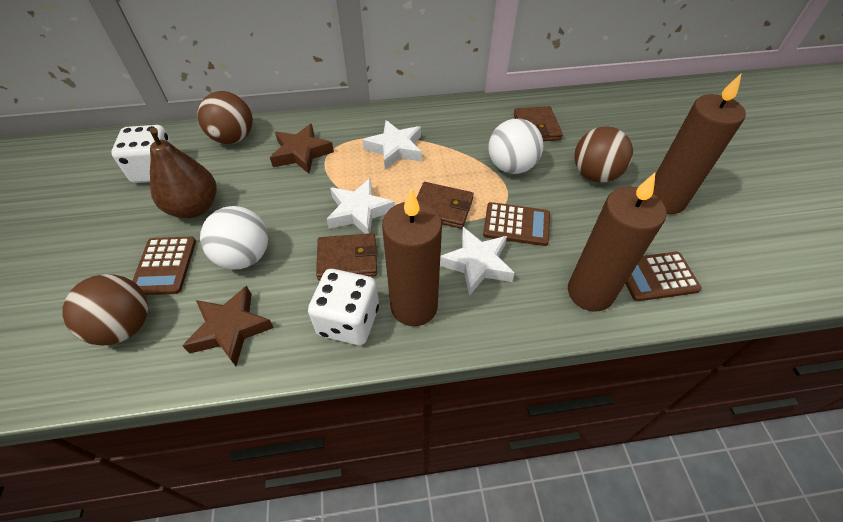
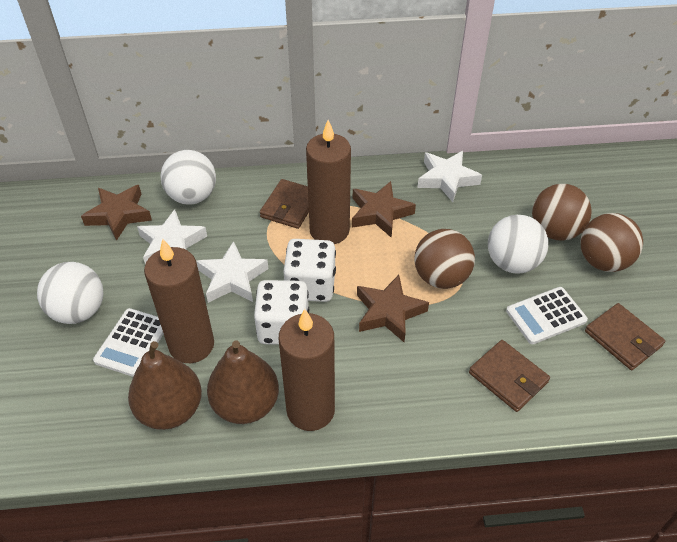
brown calculator: 3 -> 0
brown pear: 1 -> 2
brown star: 2 -> 3
white ball: 2 -> 3
white calculator: 0 -> 2

